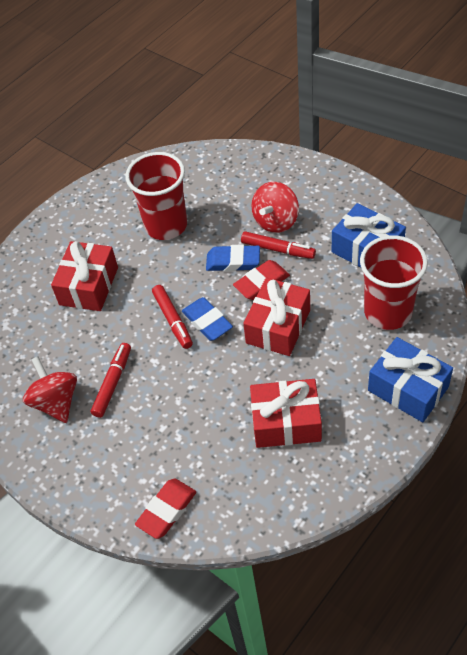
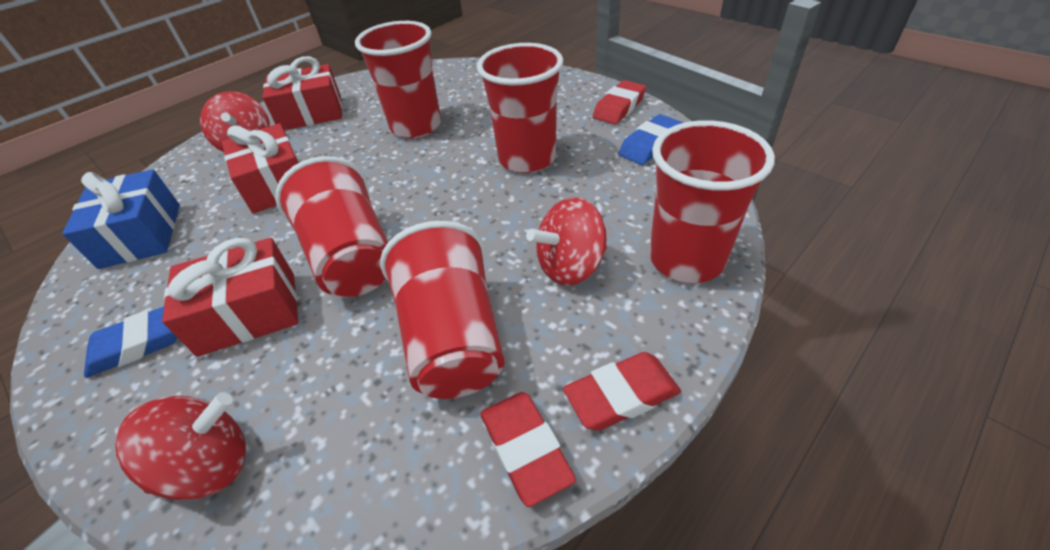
blue gift: 2 -> 1
red cup: 2 -> 5
red eraser: 2 -> 3
red marker: 3 -> 0
red spinning top: 2 -> 3

